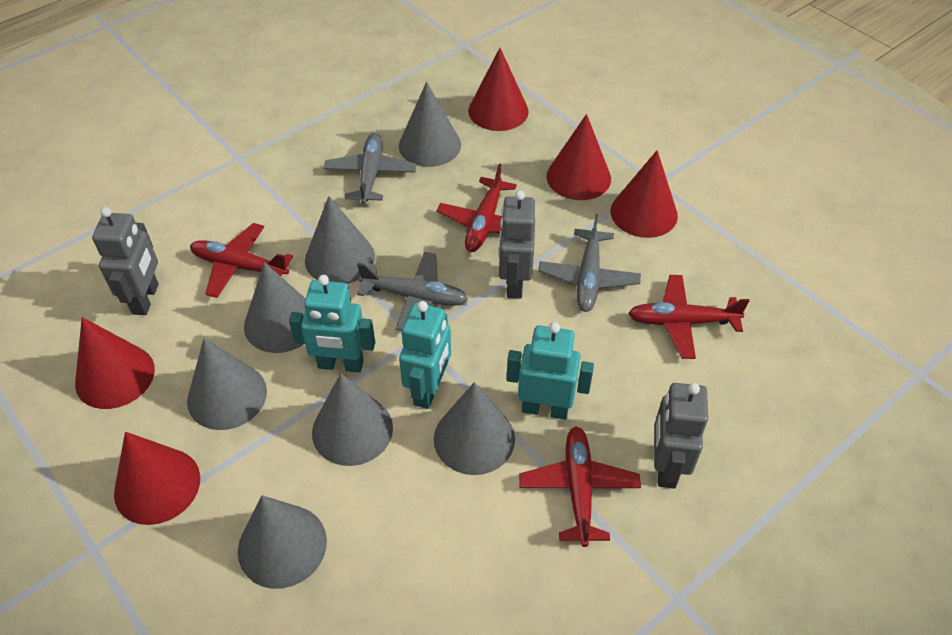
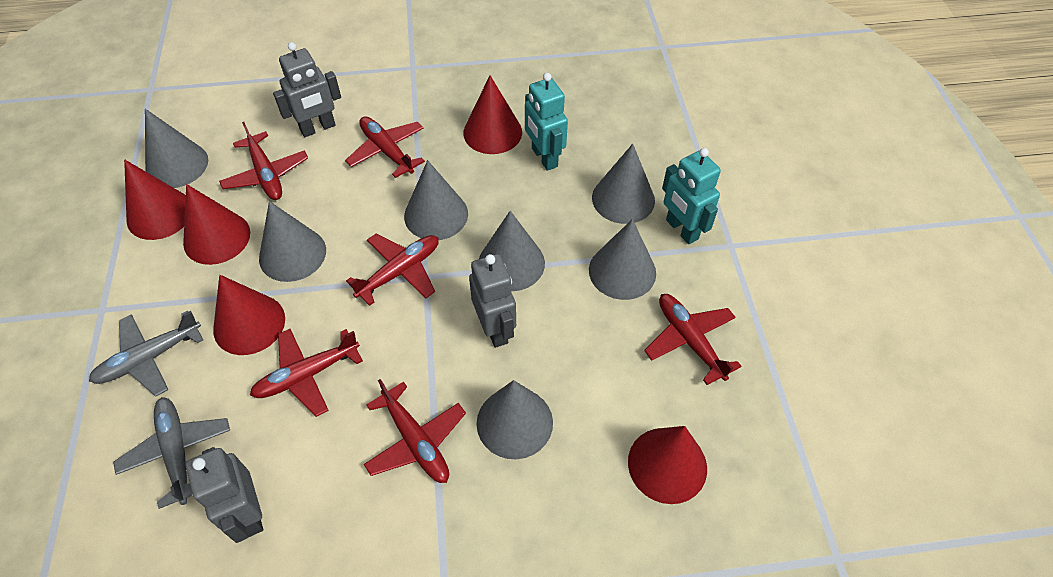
grey plane: 3 -> 2
red plane: 4 -> 6
turquoise robot: 3 -> 2

